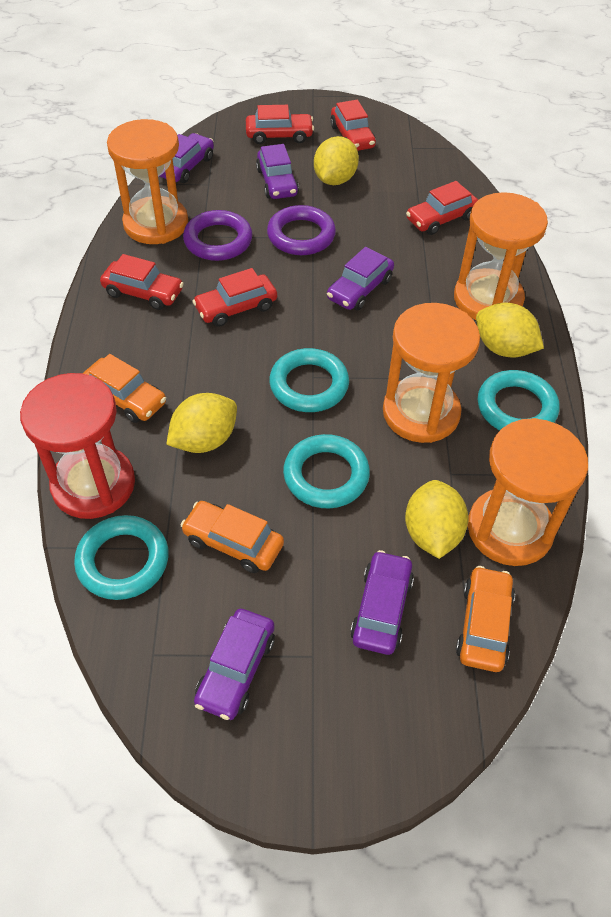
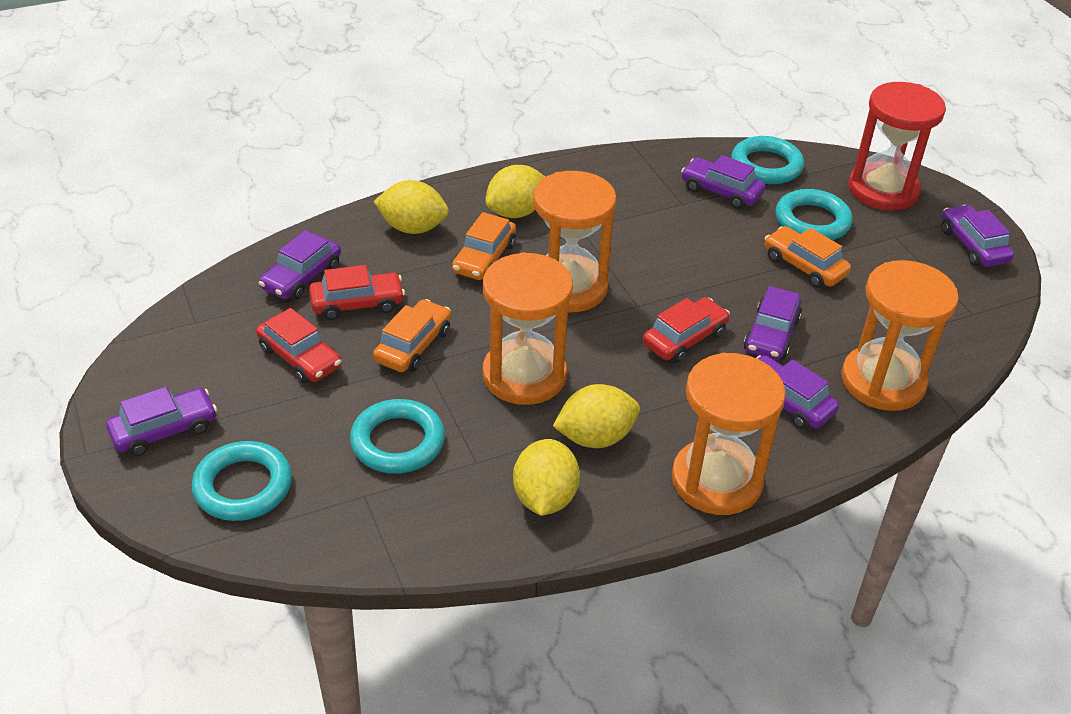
purple car: 5 -> 6
purple ring: 2 -> 0
red car: 5 -> 3

